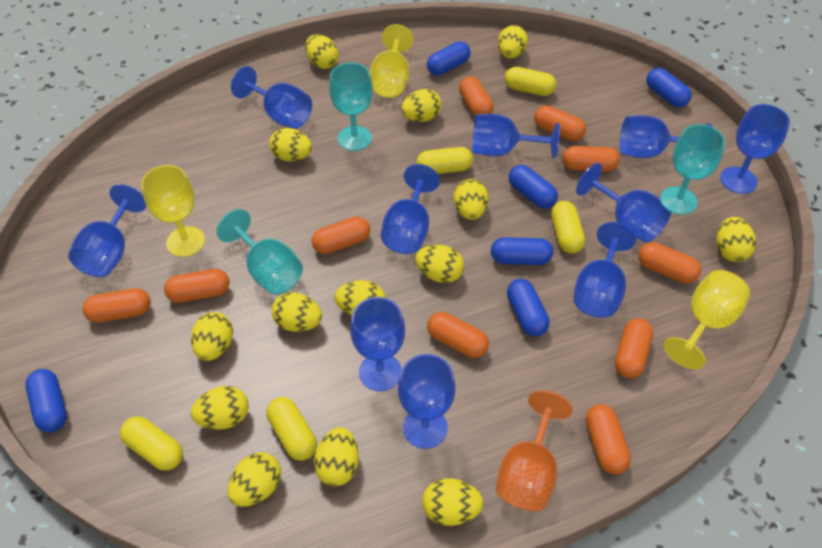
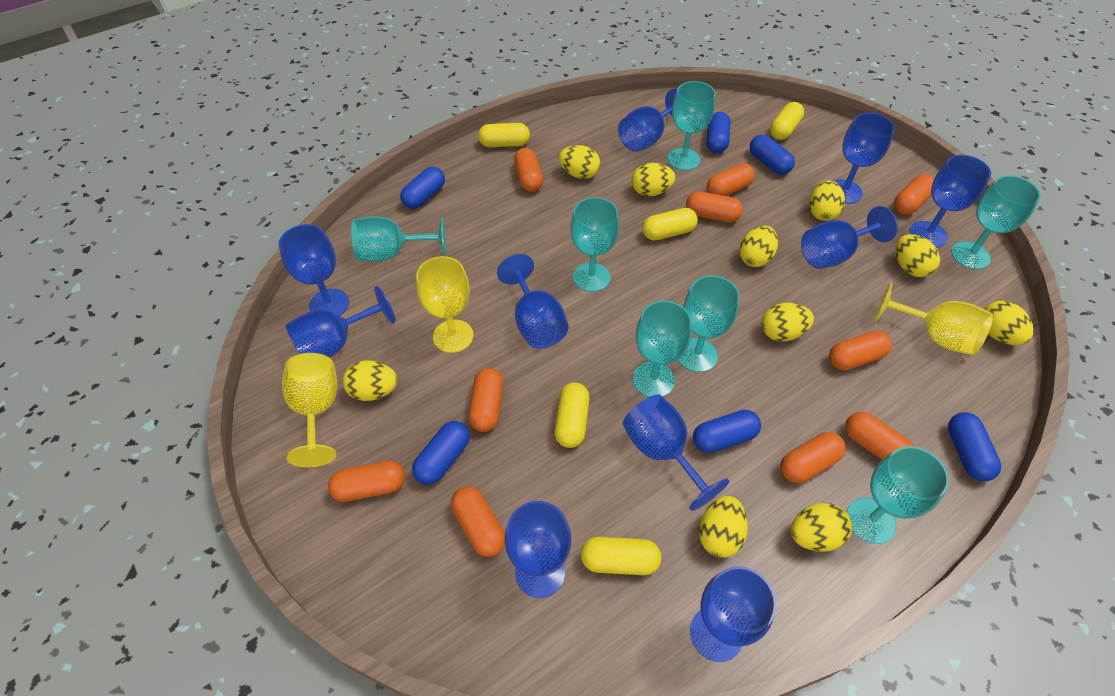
orange goblet: 1 -> 0
turquoise goblet: 3 -> 7
yellow egg: 14 -> 10

